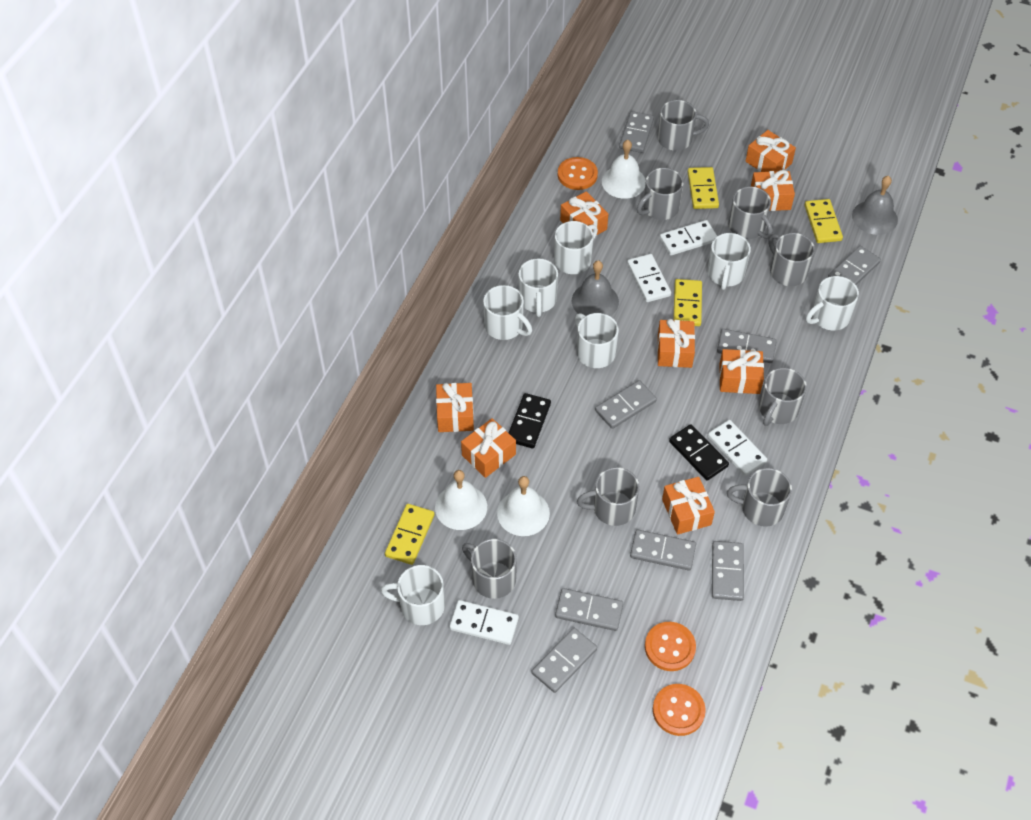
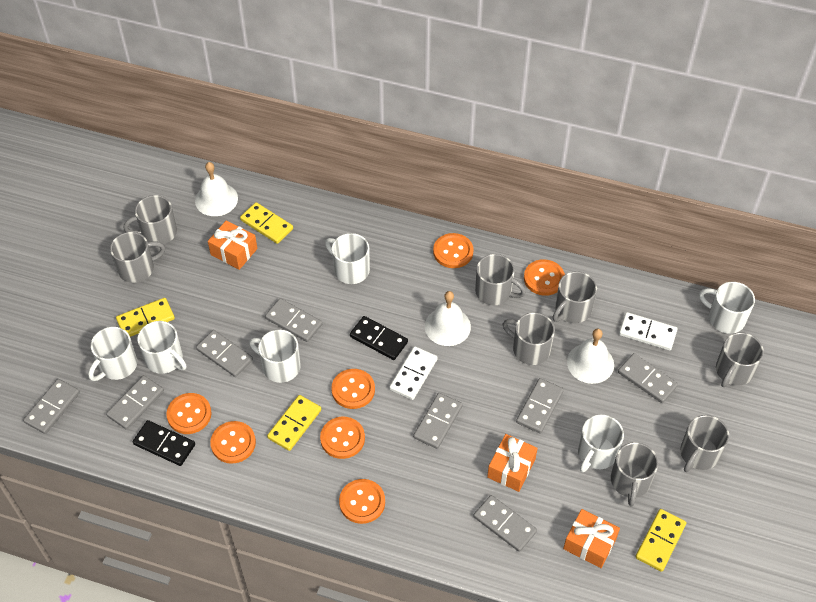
grey bell: 2 -> 0
orange button: 3 -> 7
orange gift: 8 -> 3
white domino: 4 -> 2
white mug: 7 -> 6

